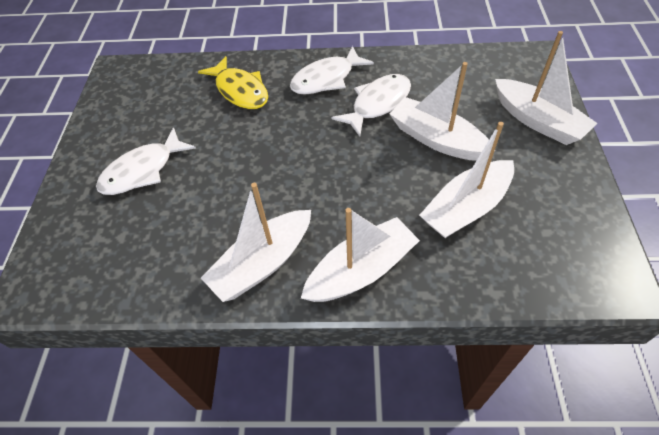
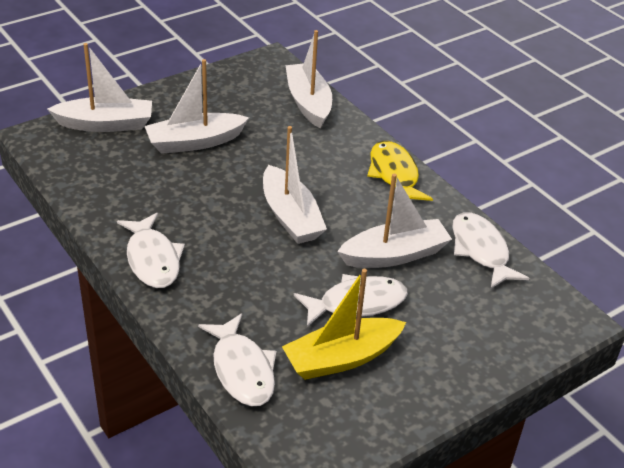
white fish: 3 -> 4
yellow boat: 0 -> 1

